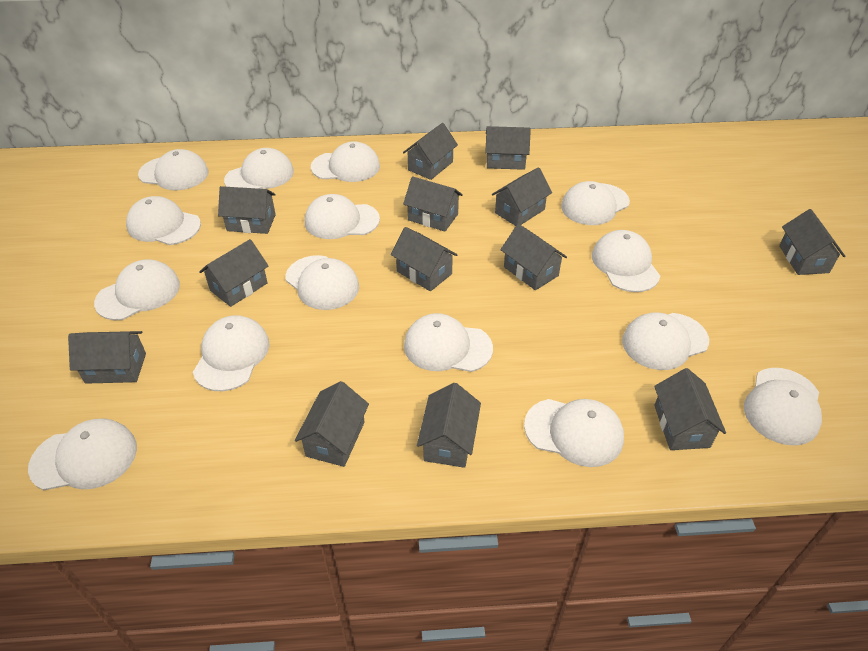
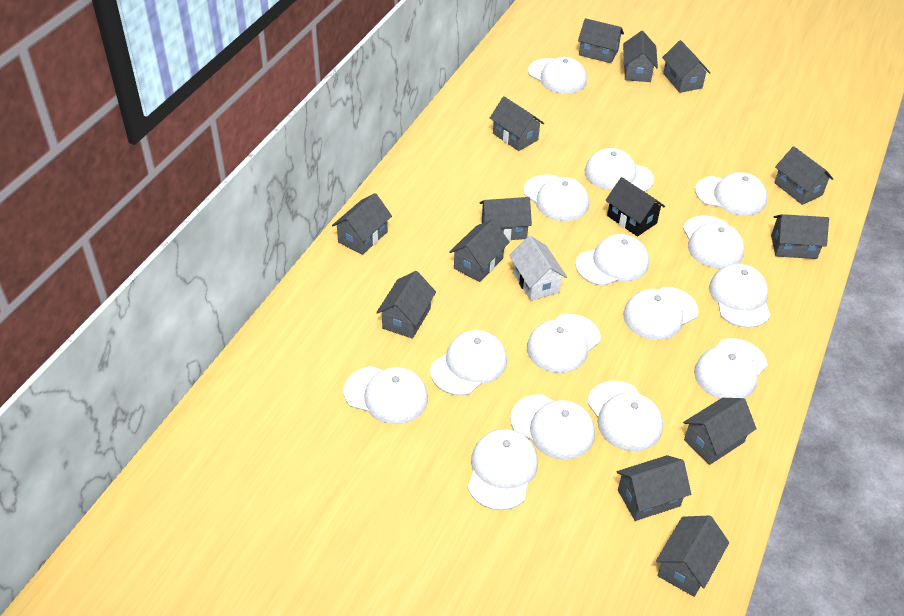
black house: 0 -> 1
white house: 0 -> 1

